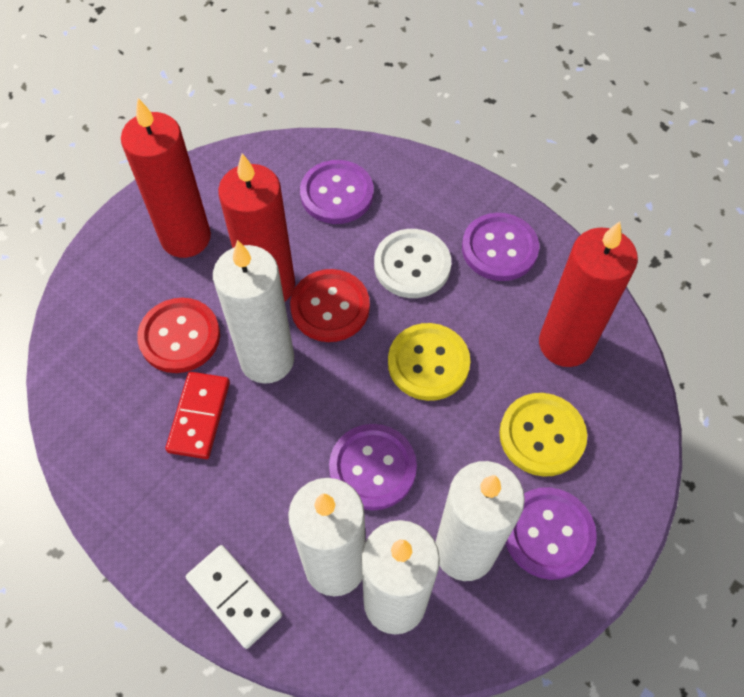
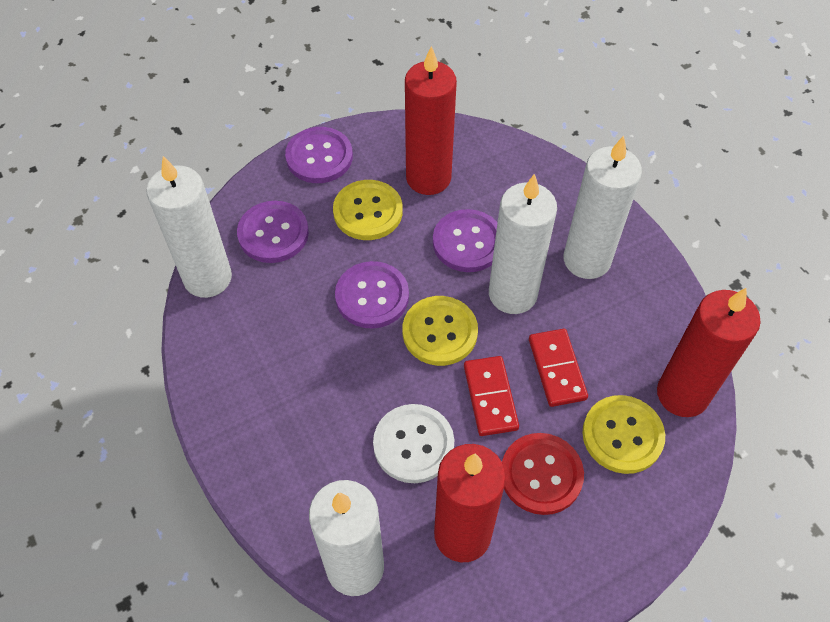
red button: 2 -> 1
red domino: 1 -> 2
white domino: 1 -> 0
yellow button: 2 -> 3

